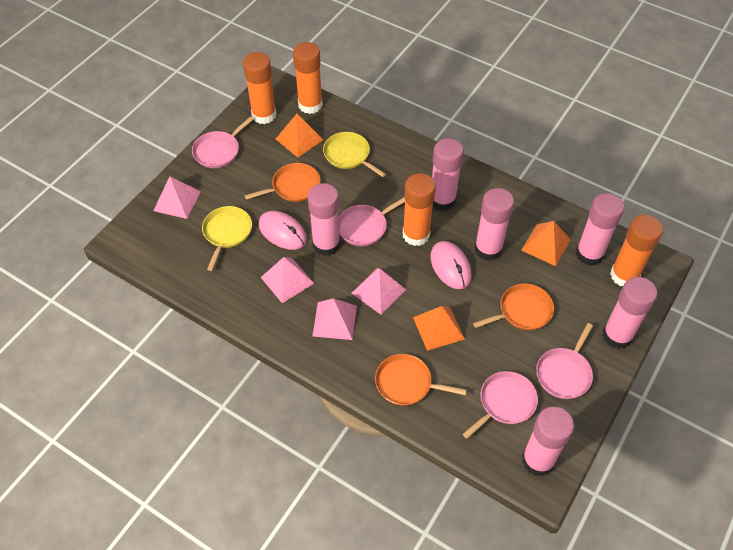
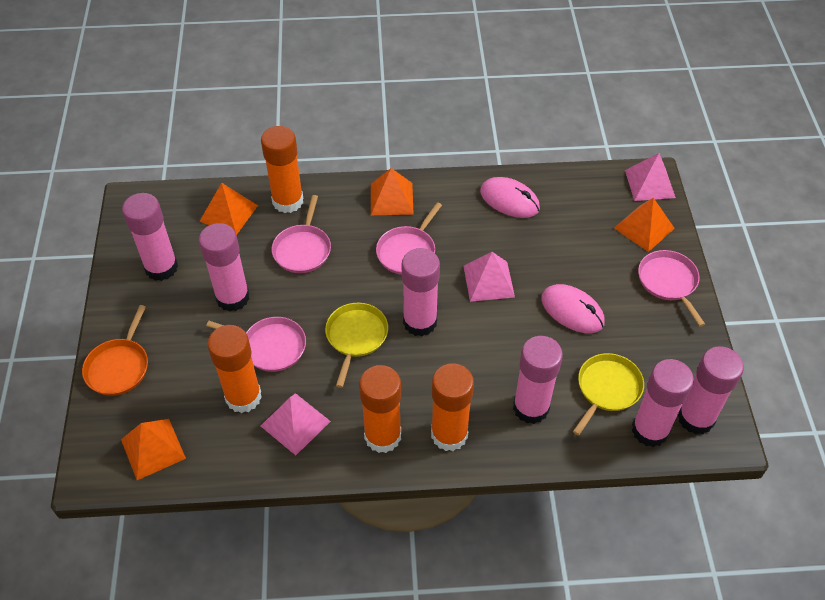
orange pan: 3 -> 1
orange pyramid: 3 -> 4
pink pyramid: 4 -> 3

